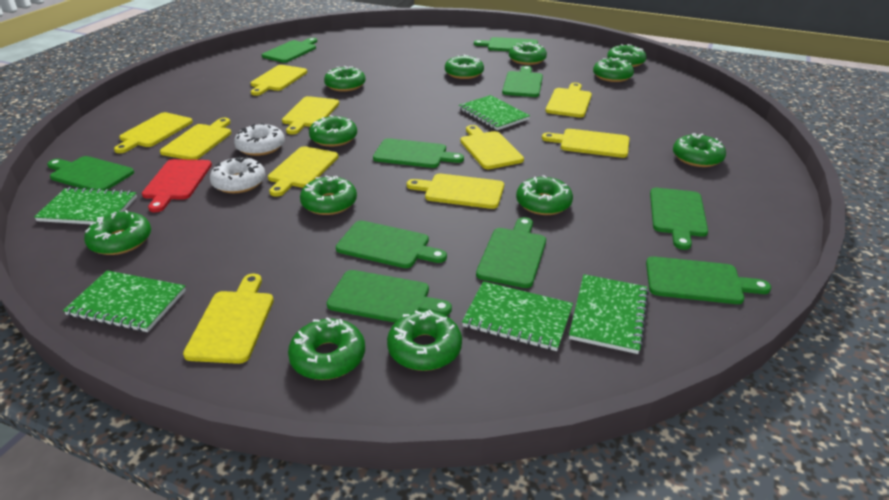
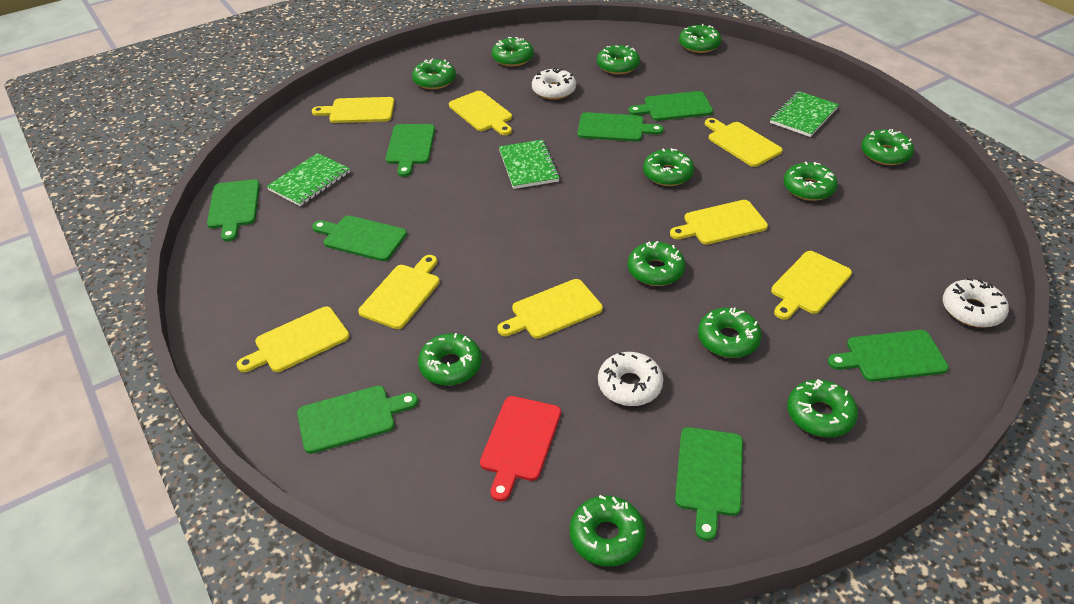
green cutting board: 10 -> 8
green notebook: 5 -> 3
white donut: 2 -> 3
yellow cutting board: 10 -> 8

